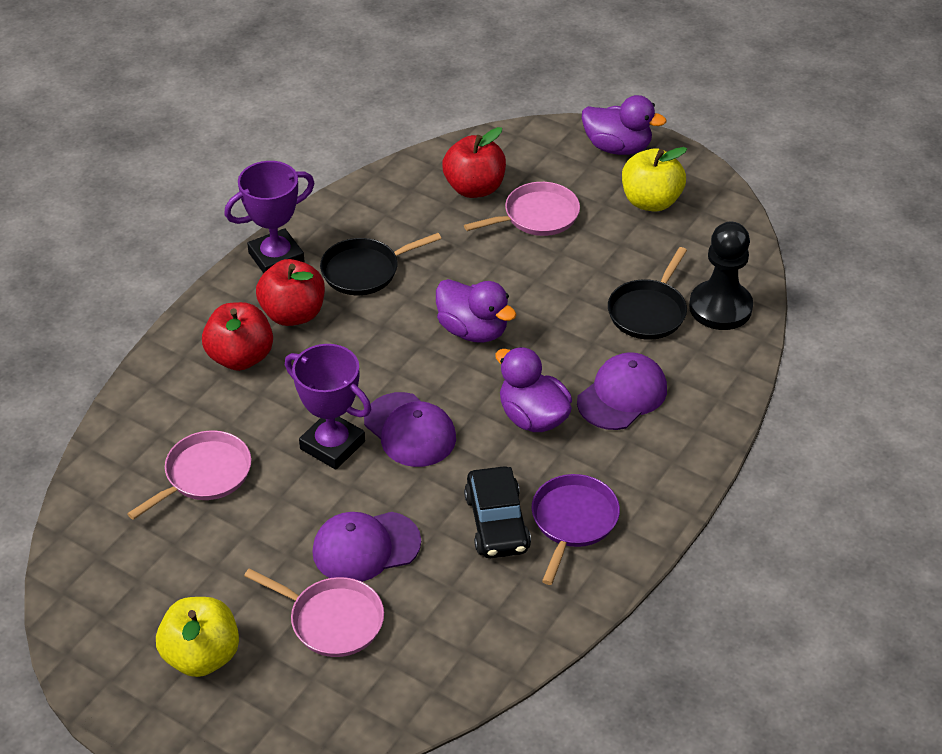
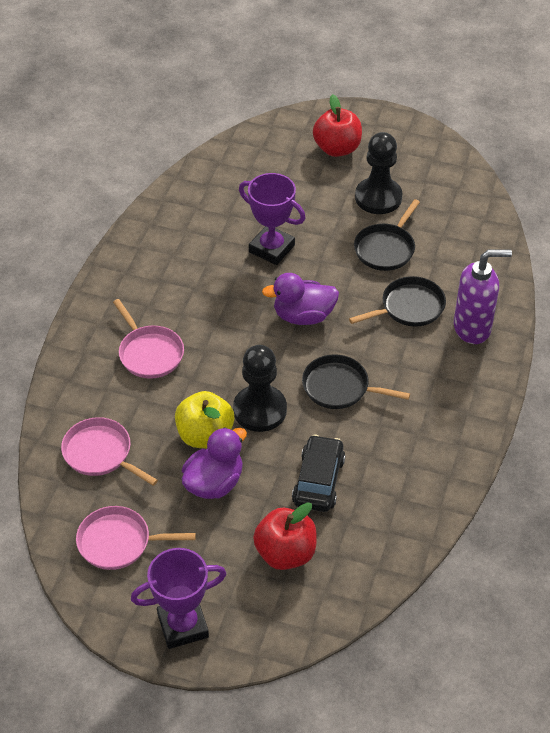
black pan: 2 -> 3
black pawn: 1 -> 2
purple cap: 3 -> 0
purple duck: 3 -> 2
purple pan: 1 -> 0
purple soap dispenser: 0 -> 1
red apple: 3 -> 2
yellow apple: 2 -> 1

